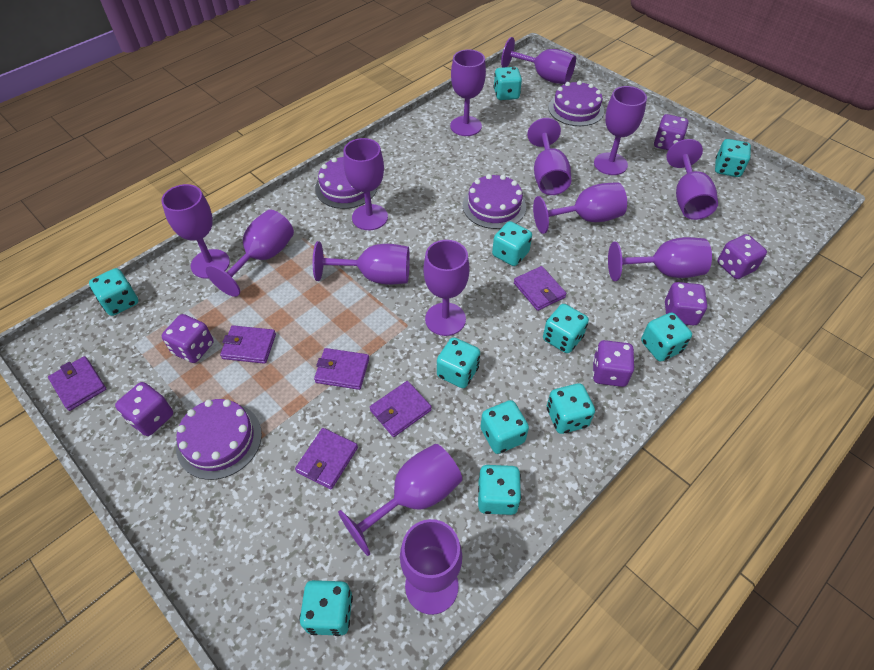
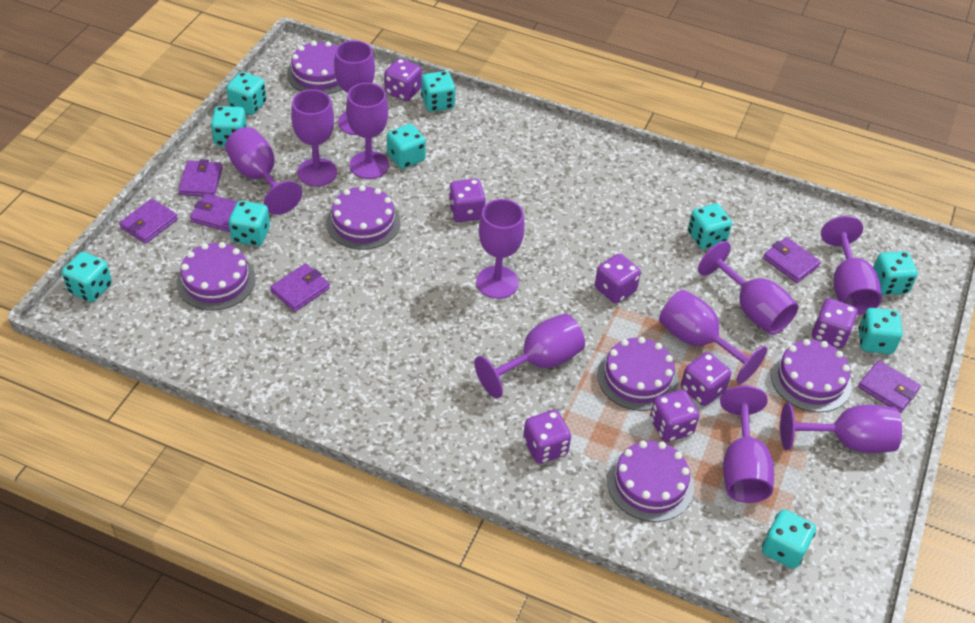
purple cake: 4 -> 6
purple dice: 6 -> 7
purple goblet: 14 -> 11
turquoise dice: 11 -> 10

